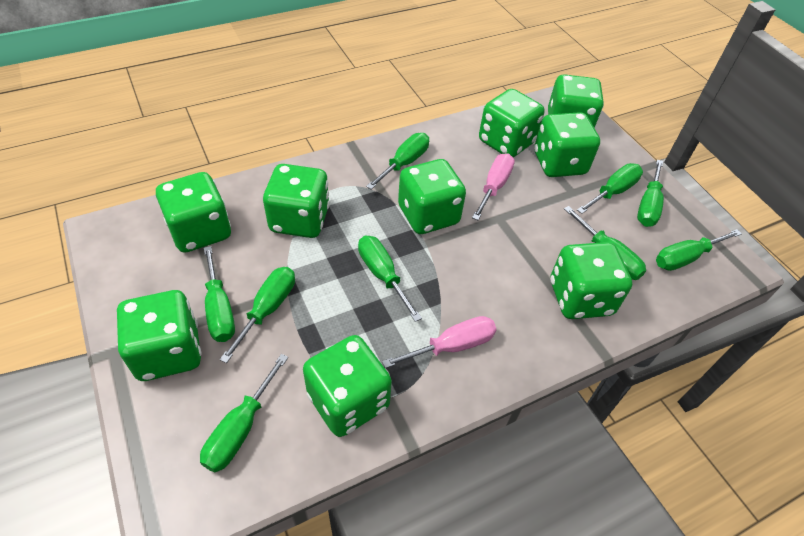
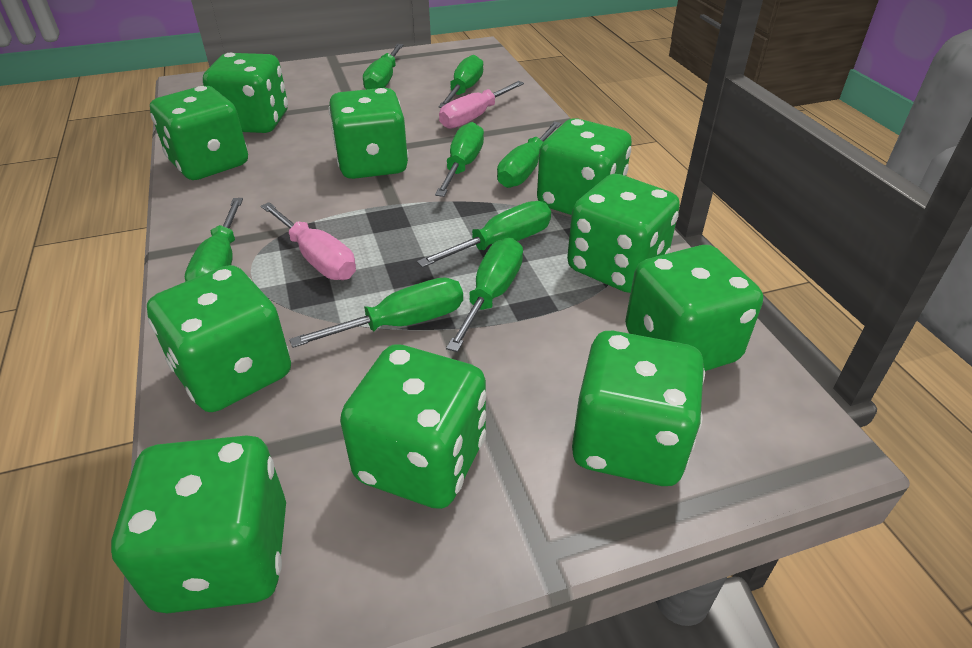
green dice: 9 -> 10
green screwdriver: 9 -> 8

